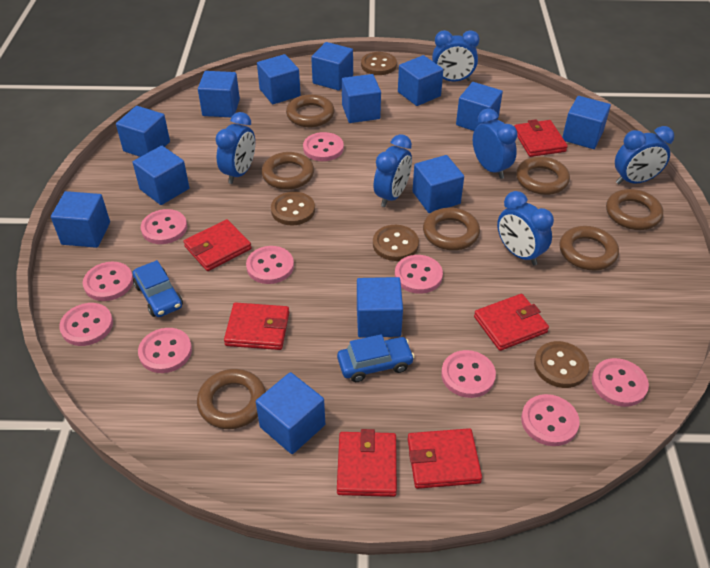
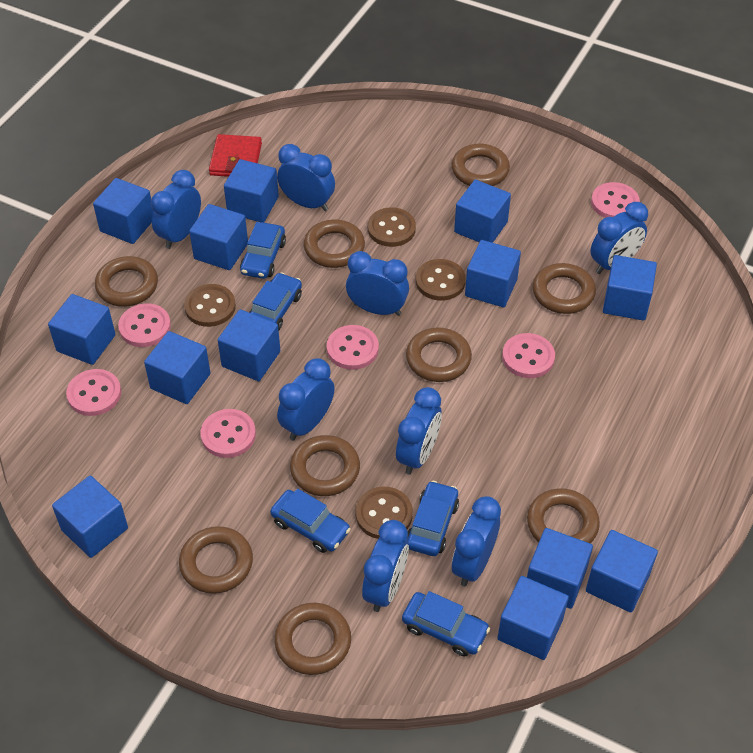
blue car: 2 -> 5
blue clock: 6 -> 8
brown ring: 7 -> 9
pink button: 10 -> 6
red wallet: 6 -> 1

